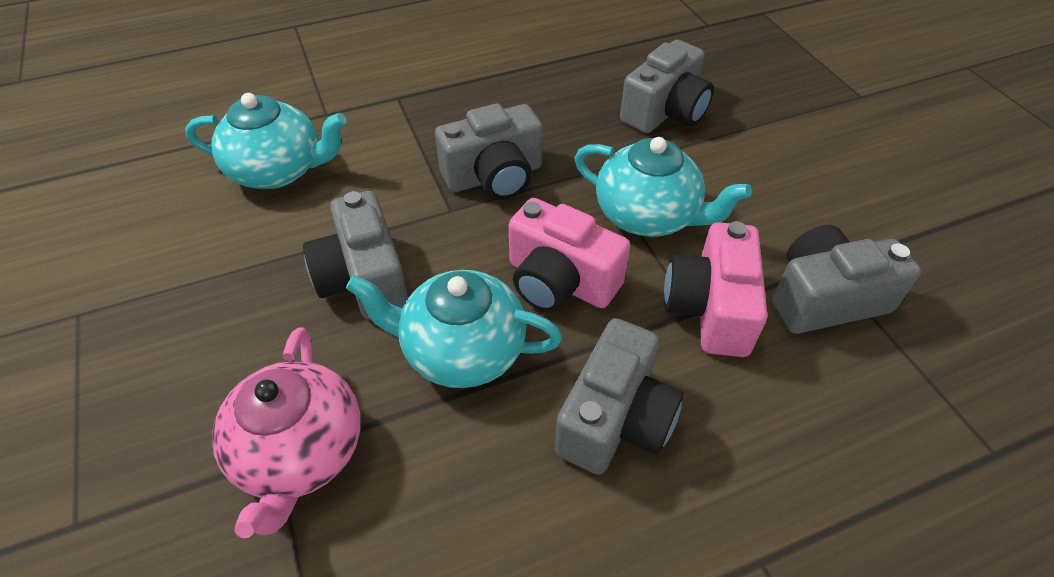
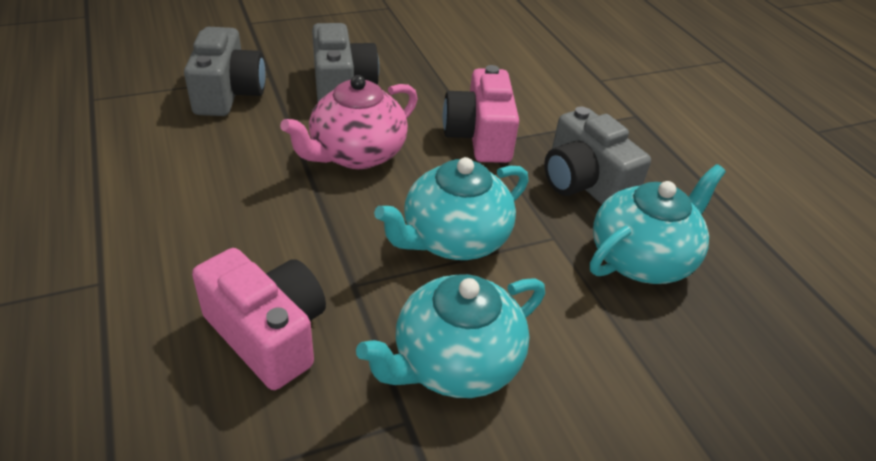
grey camera: 5 -> 3

